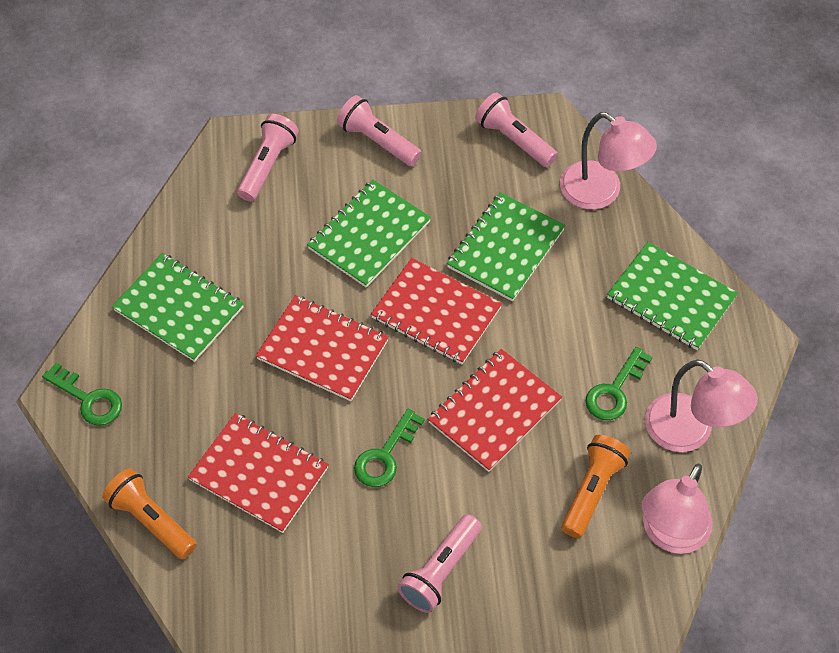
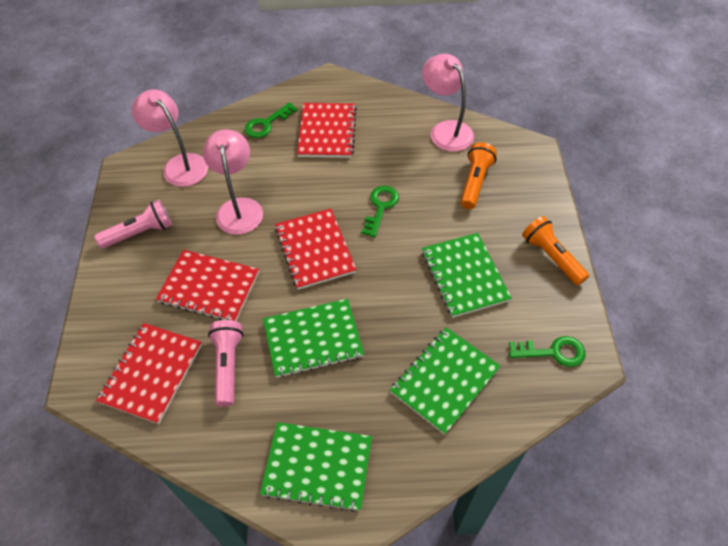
pink flashlight: 4 -> 2

